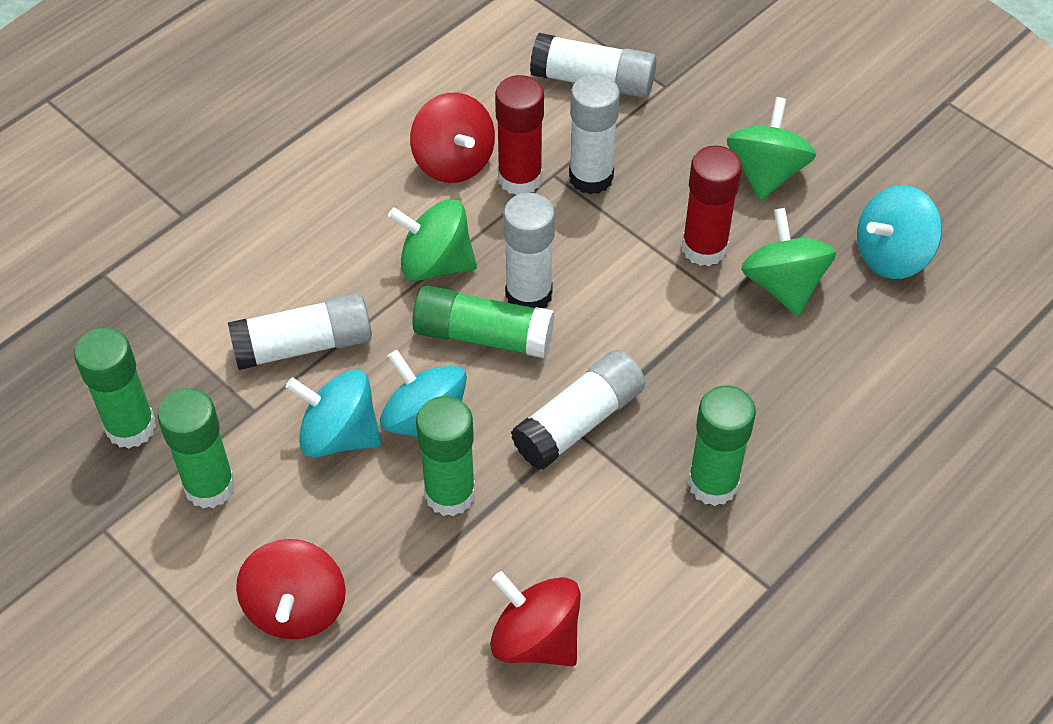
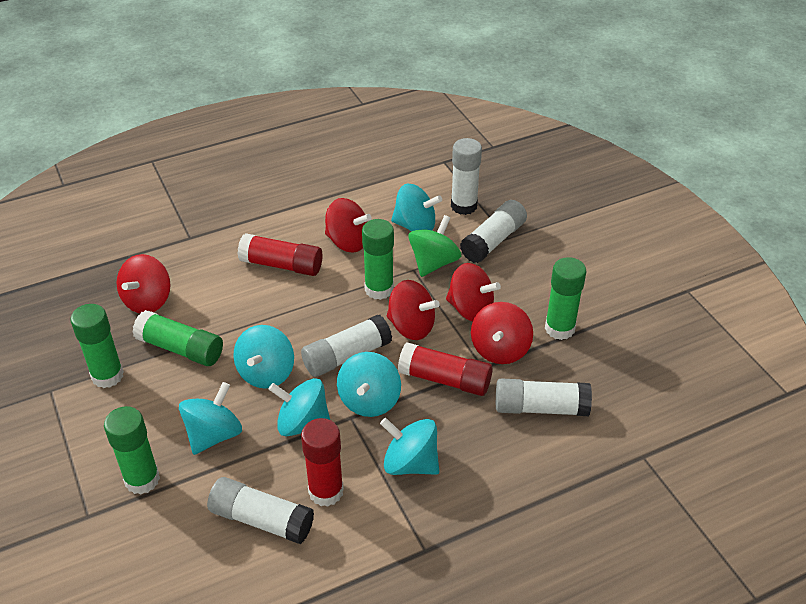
green spinning top: 3 -> 1
red glue stick: 2 -> 3
red spinning top: 3 -> 5
turquoise spinning top: 3 -> 6

